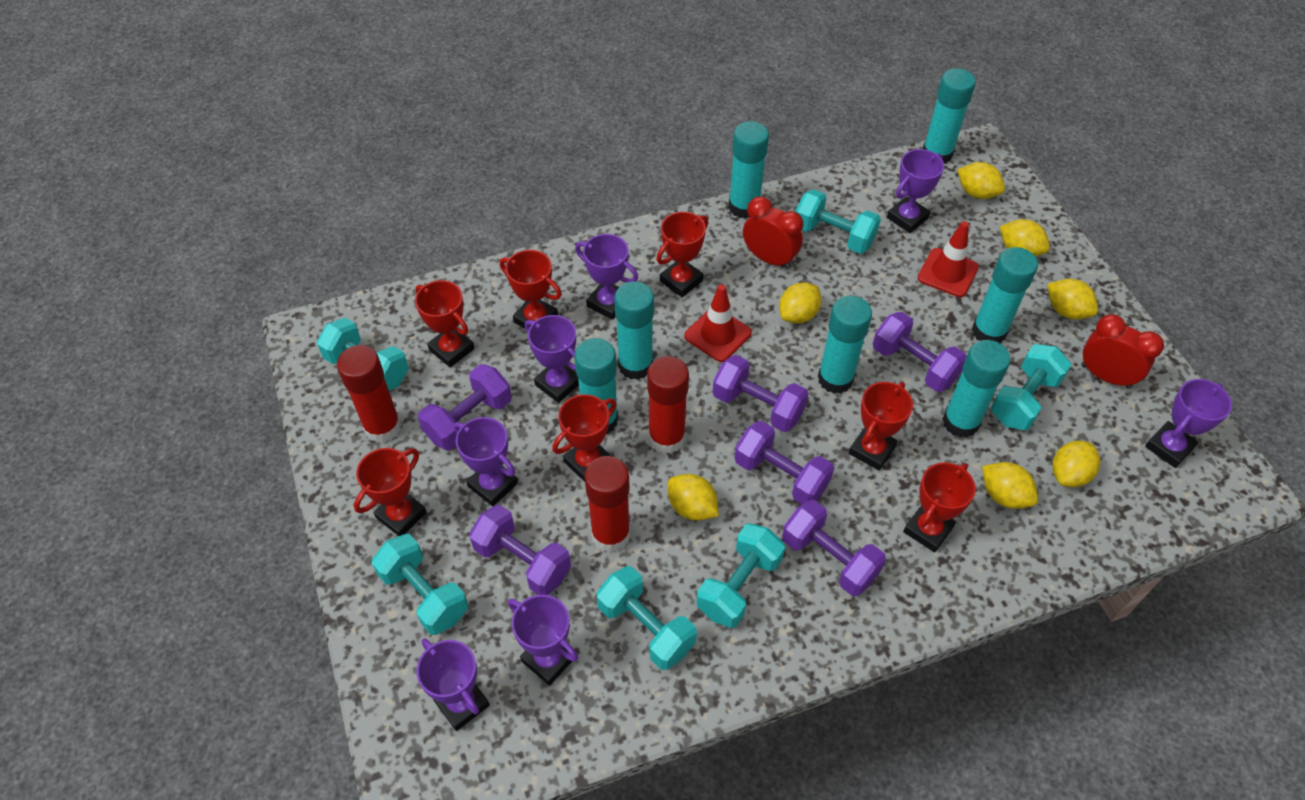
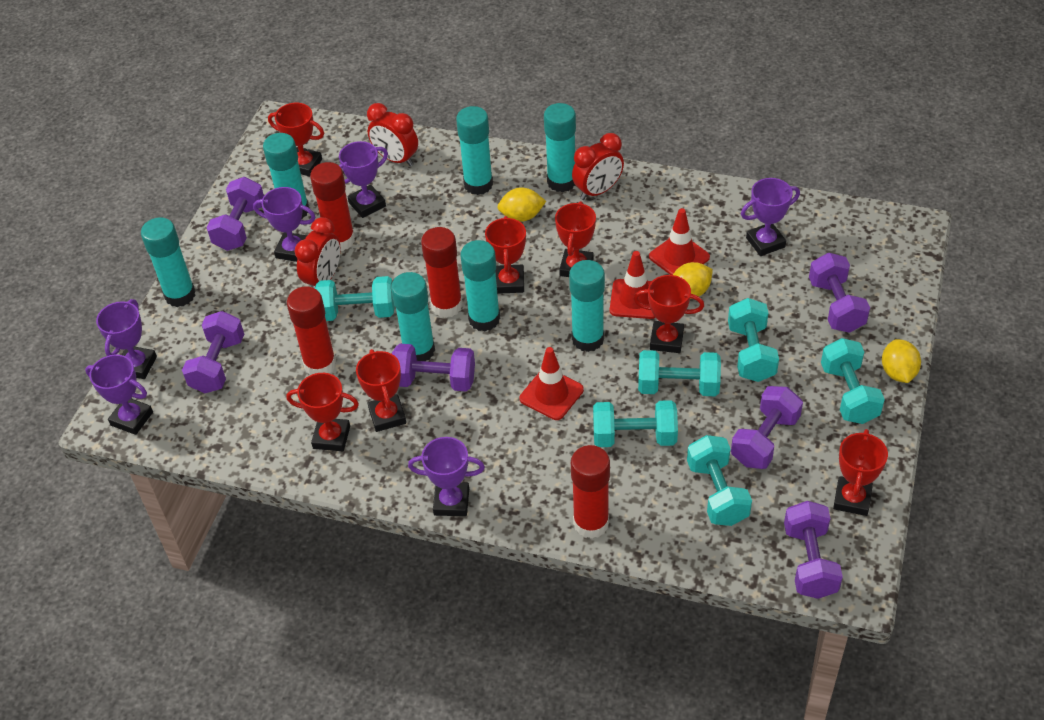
purple trophy: 7 -> 6
red clock: 2 -> 3
red glue stick: 3 -> 4
red traffic cone: 2 -> 3
yellow lemon: 7 -> 3

